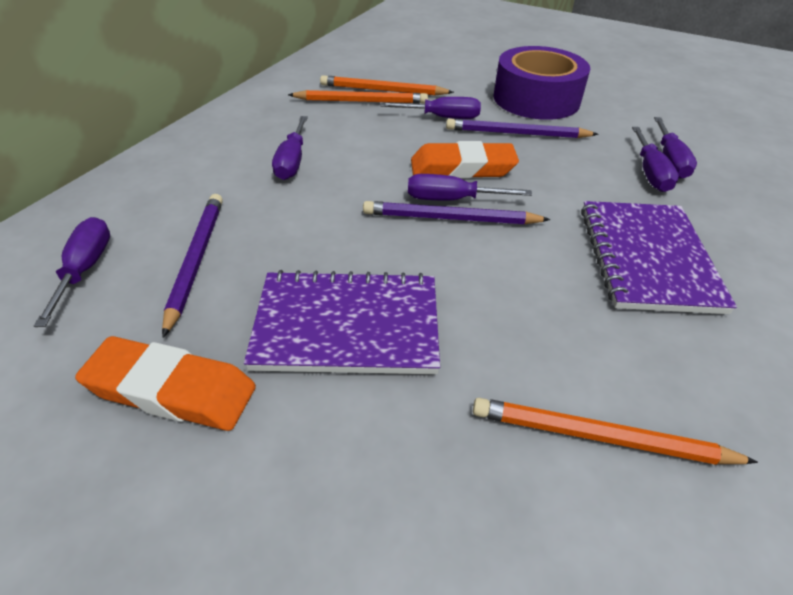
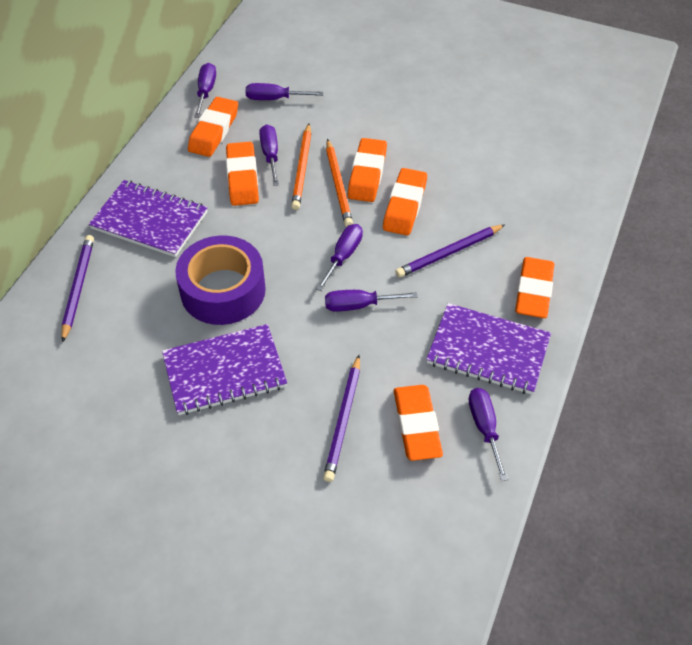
orange eraser: 2 -> 6
orange pencil: 3 -> 2
purple notebook: 2 -> 3

